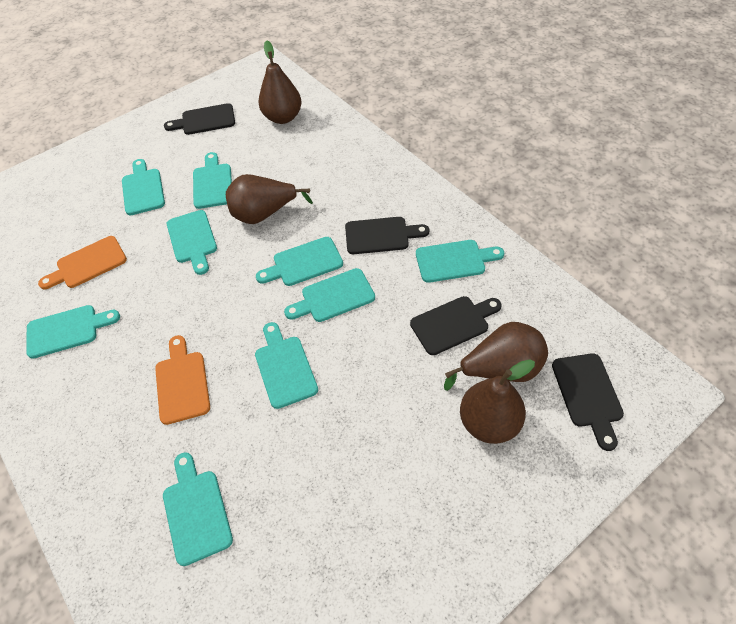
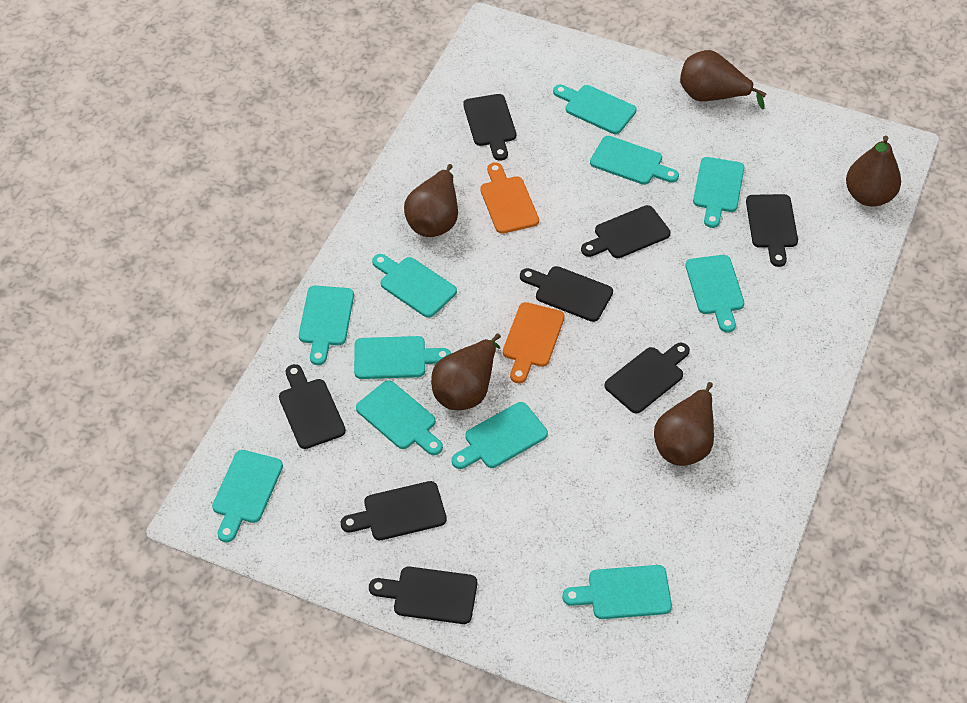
black cutting board: 4 -> 8
brown pear: 4 -> 5
turquoise cutting board: 9 -> 11

